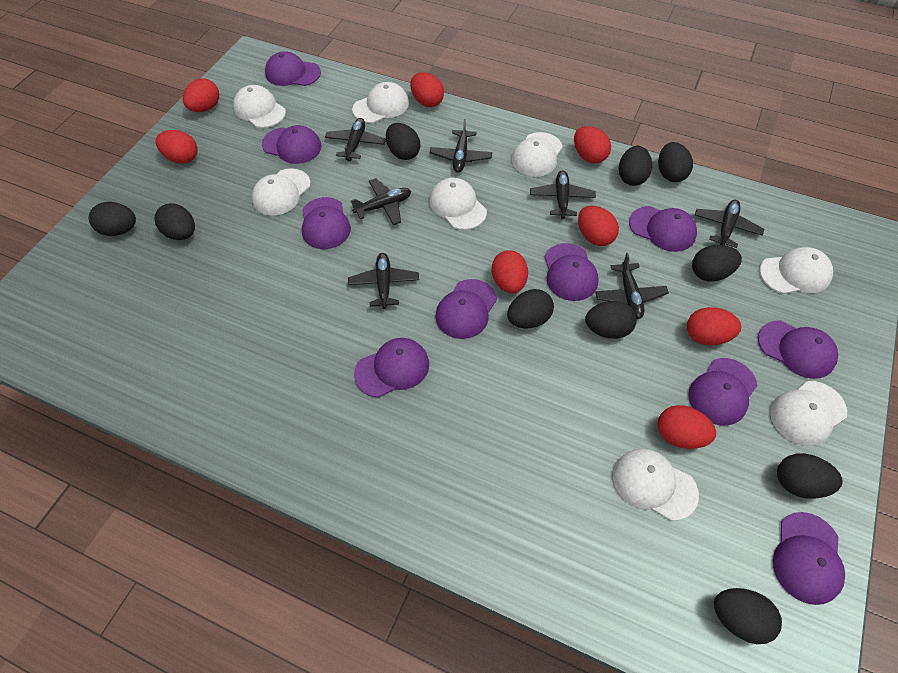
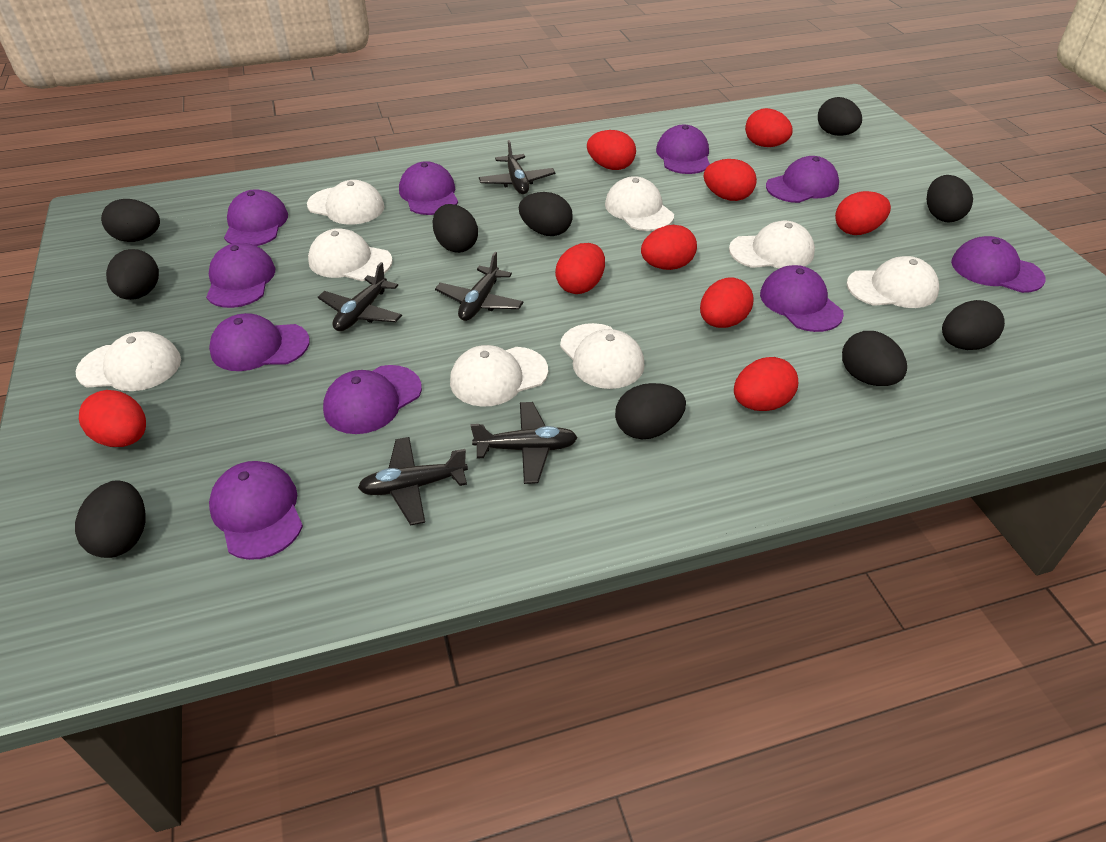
black plane: 7 -> 5
red egg: 8 -> 9

